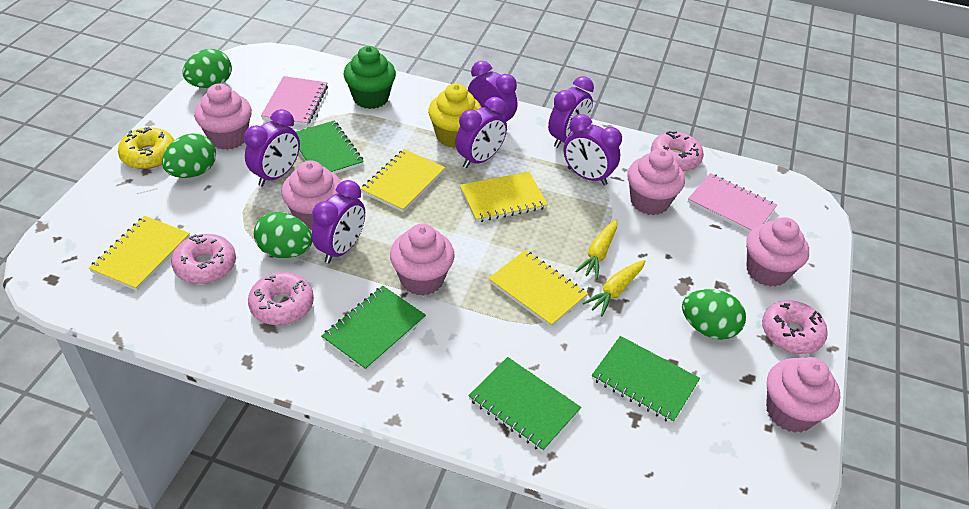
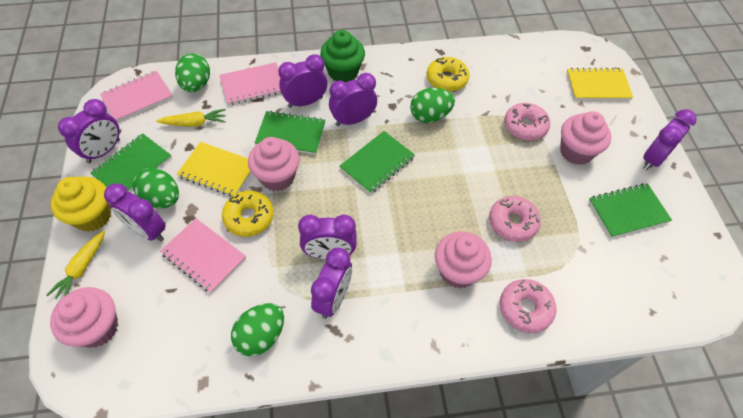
pink cupcake: 6 -> 4
pink donut: 4 -> 3
pink notebook: 2 -> 3
purple clock: 6 -> 7
yellow donut: 1 -> 2
yellow notebook: 4 -> 2

